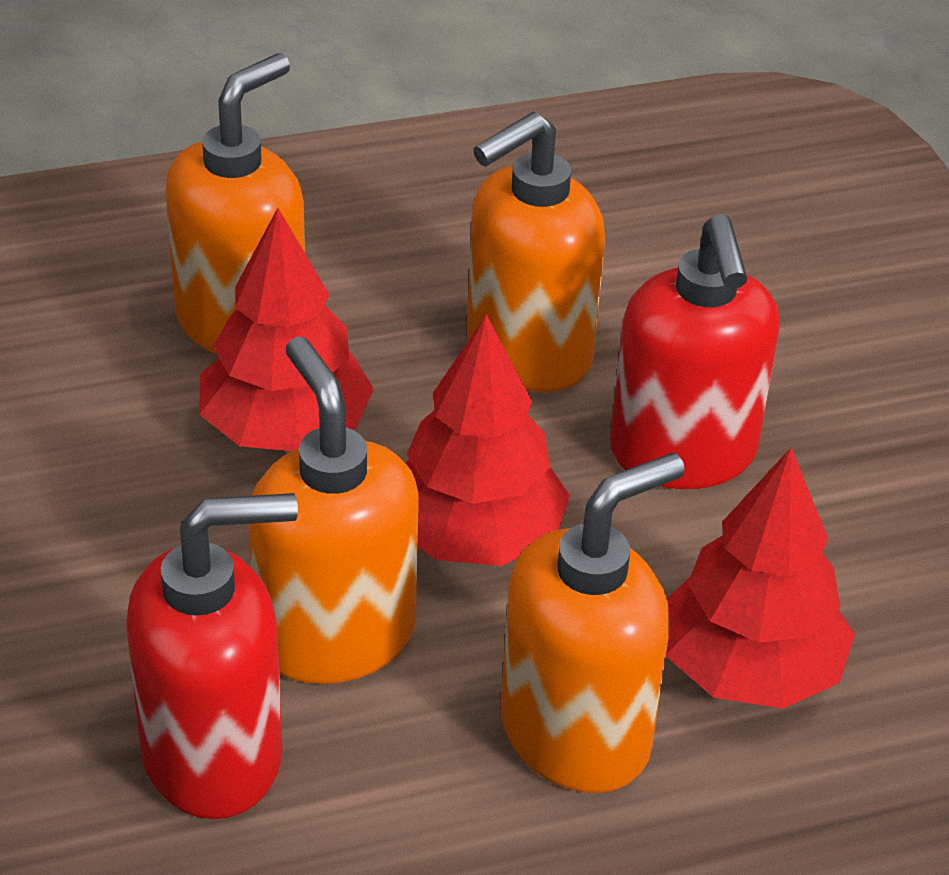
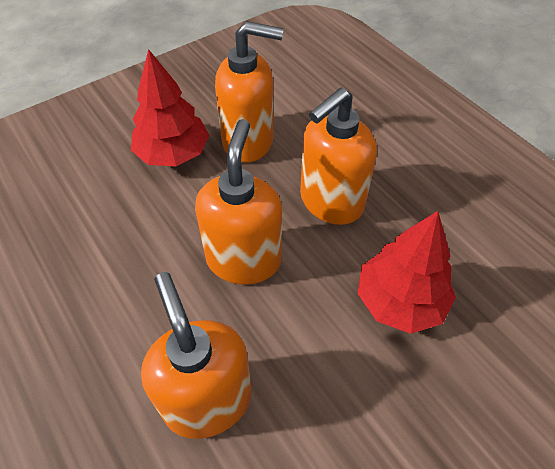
red soap dispenser: 2 -> 0
red tree: 3 -> 2

